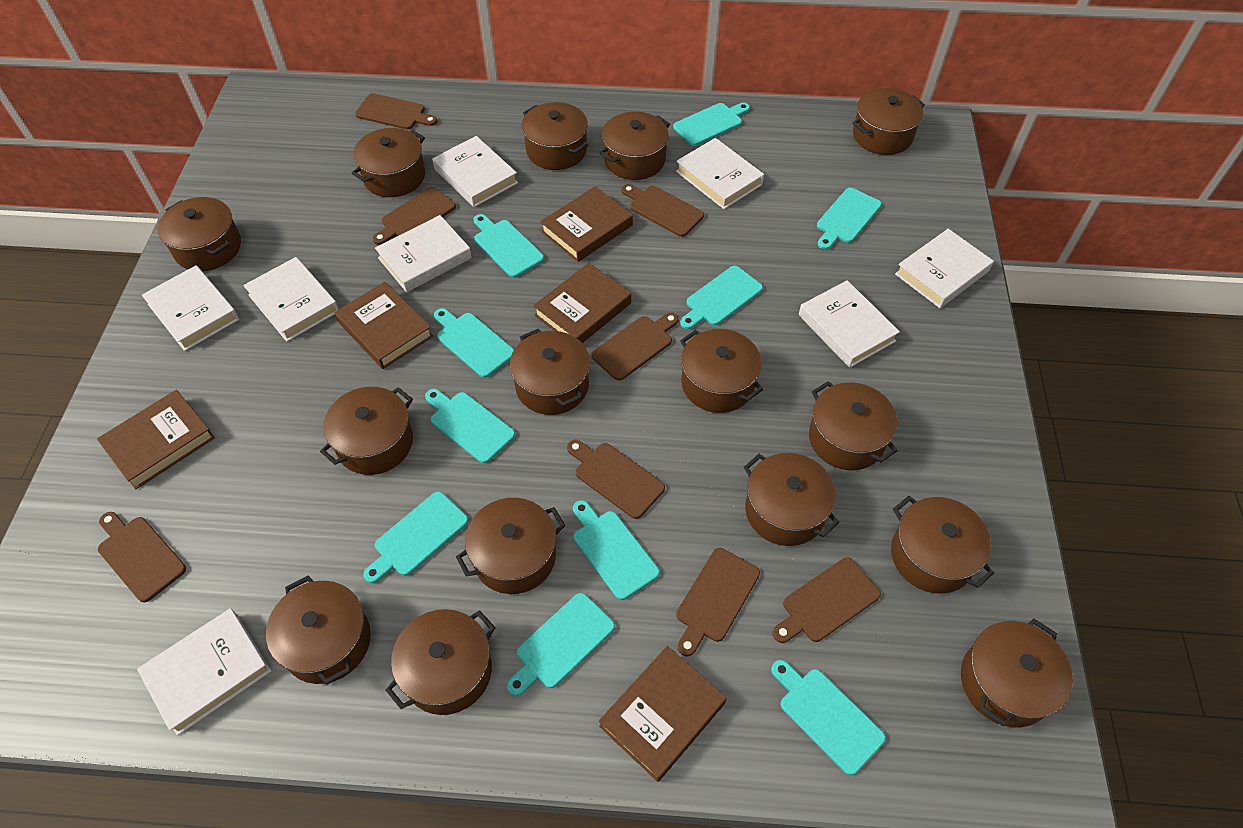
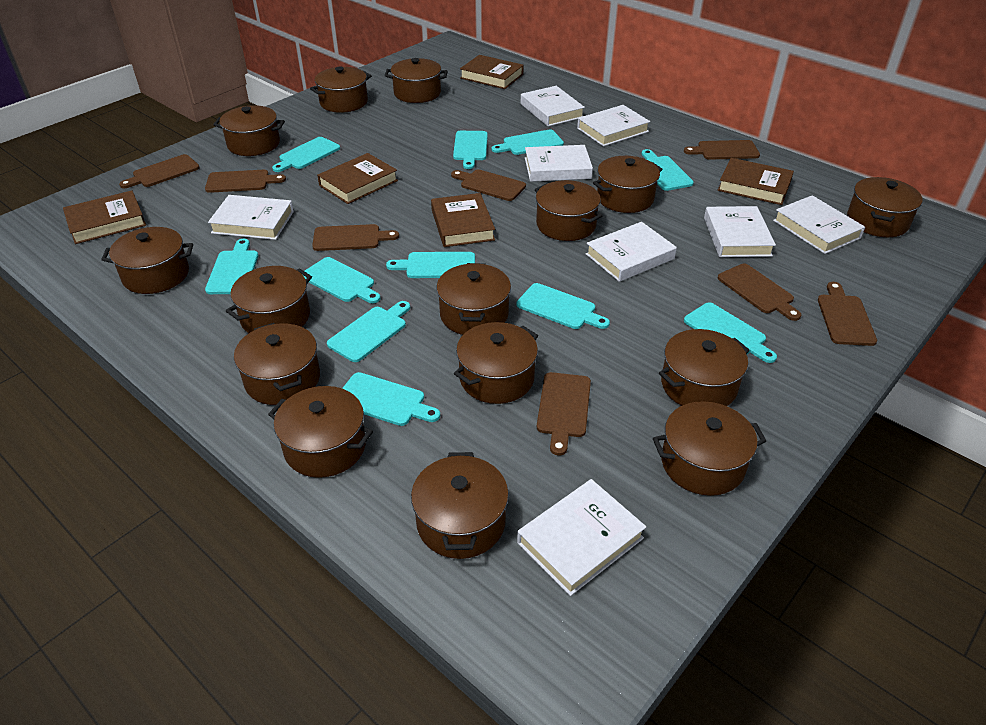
turquoise cutting board: 10 -> 11

